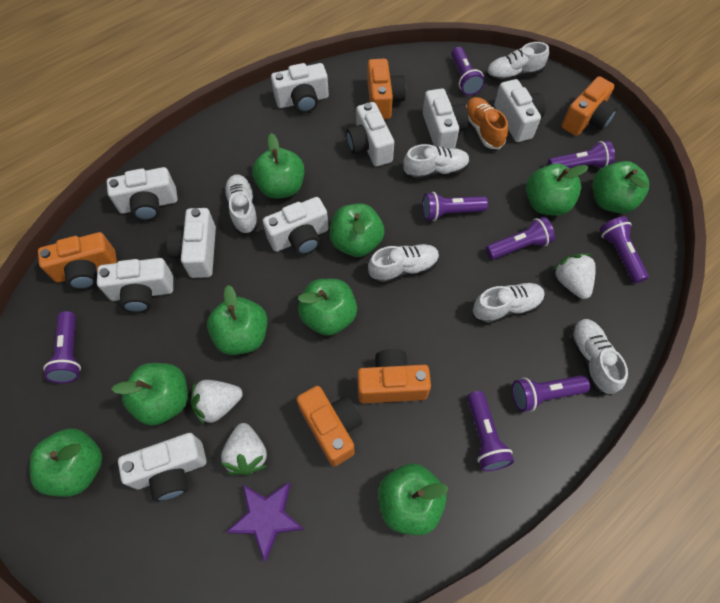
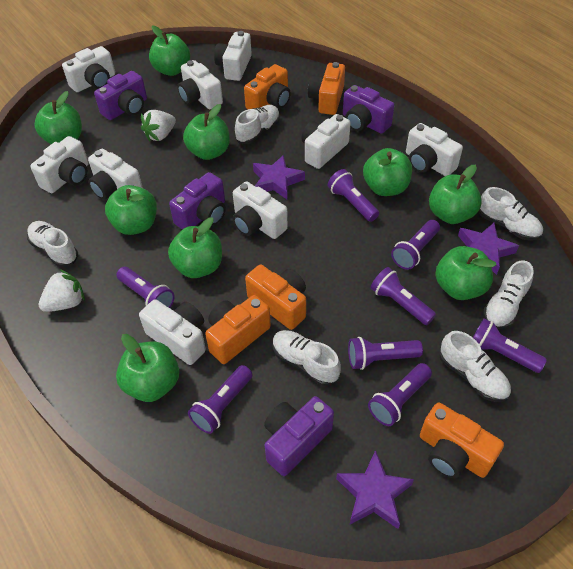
orange shoe: 1 -> 0
purple camera: 0 -> 4
purple star: 1 -> 3
white strawberry: 3 -> 2

